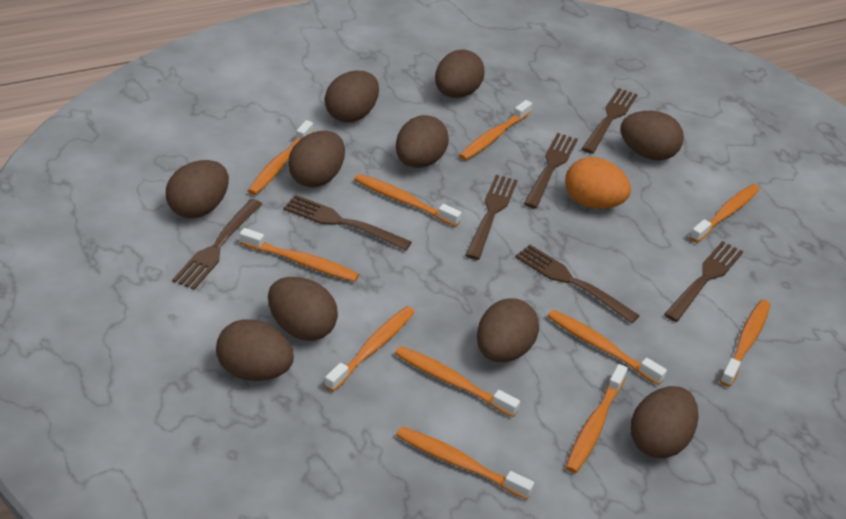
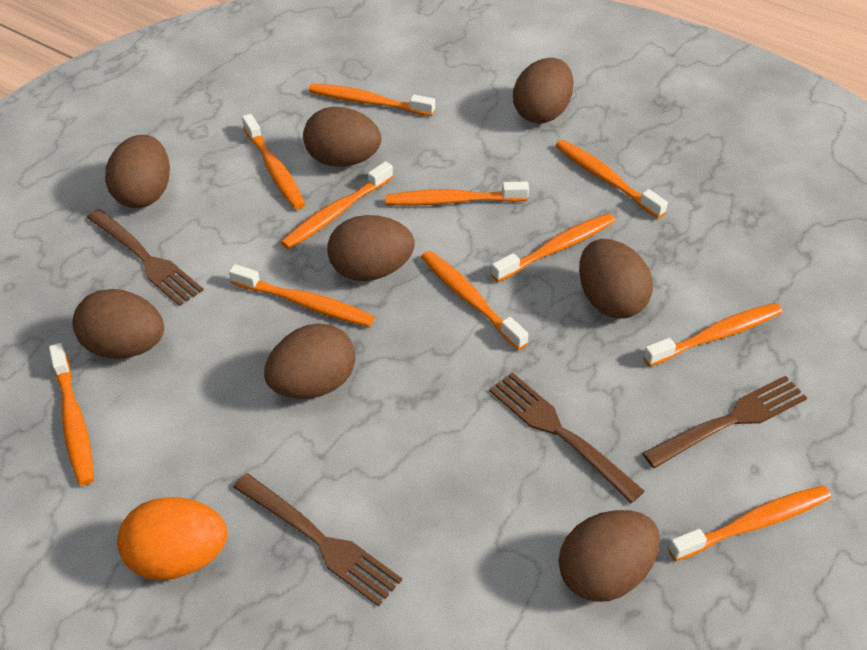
brown egg: 10 -> 8
brown fork: 7 -> 4

